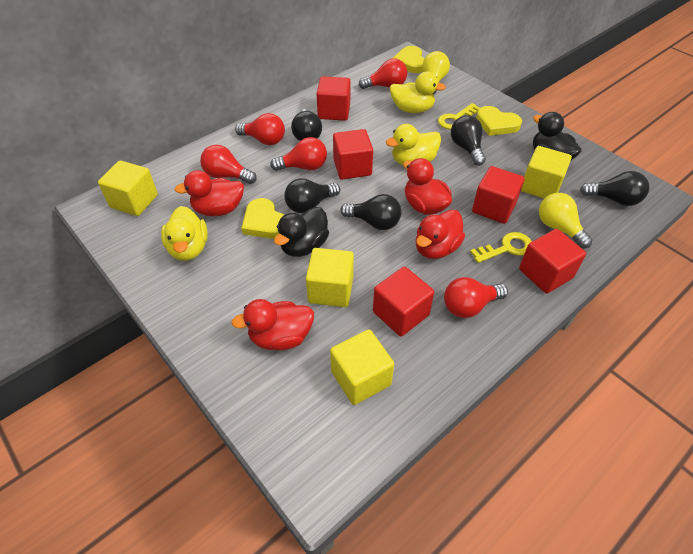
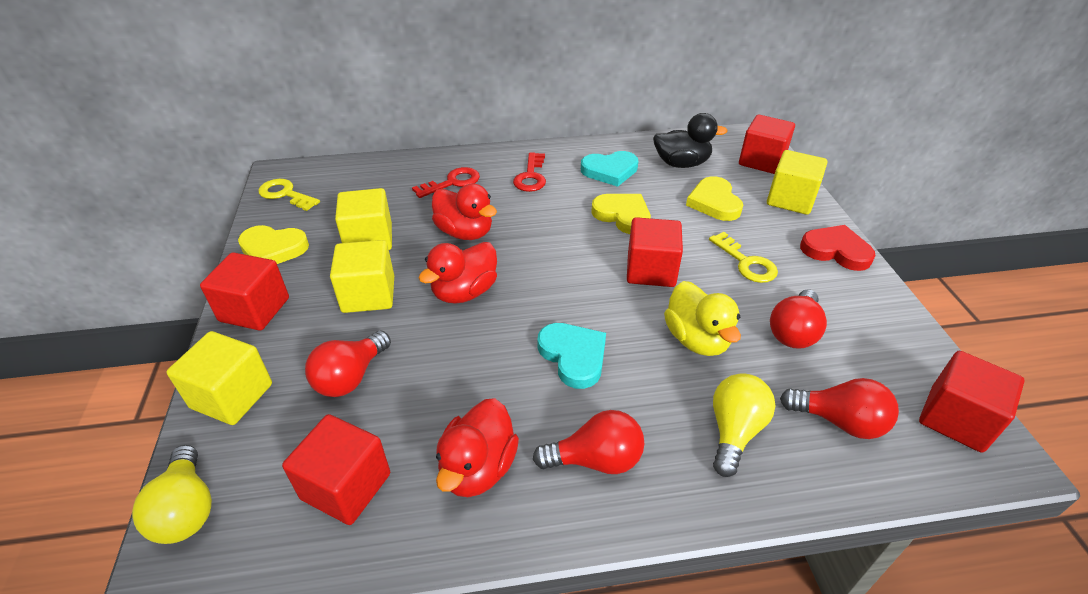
black duck: 2 -> 1
black light bulb: 5 -> 0
red duck: 4 -> 3
red heart: 0 -> 1
red key: 0 -> 2
red light bulb: 5 -> 4
turquoise heart: 0 -> 2
yellow duck: 3 -> 1

